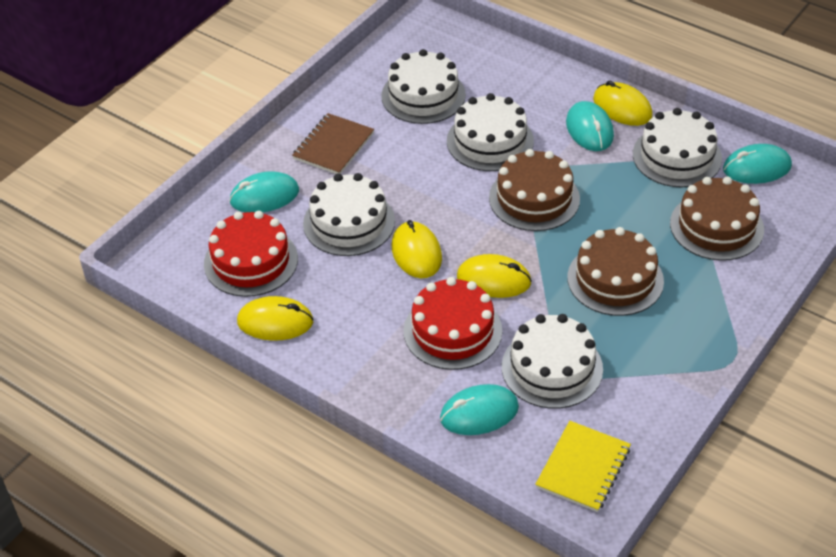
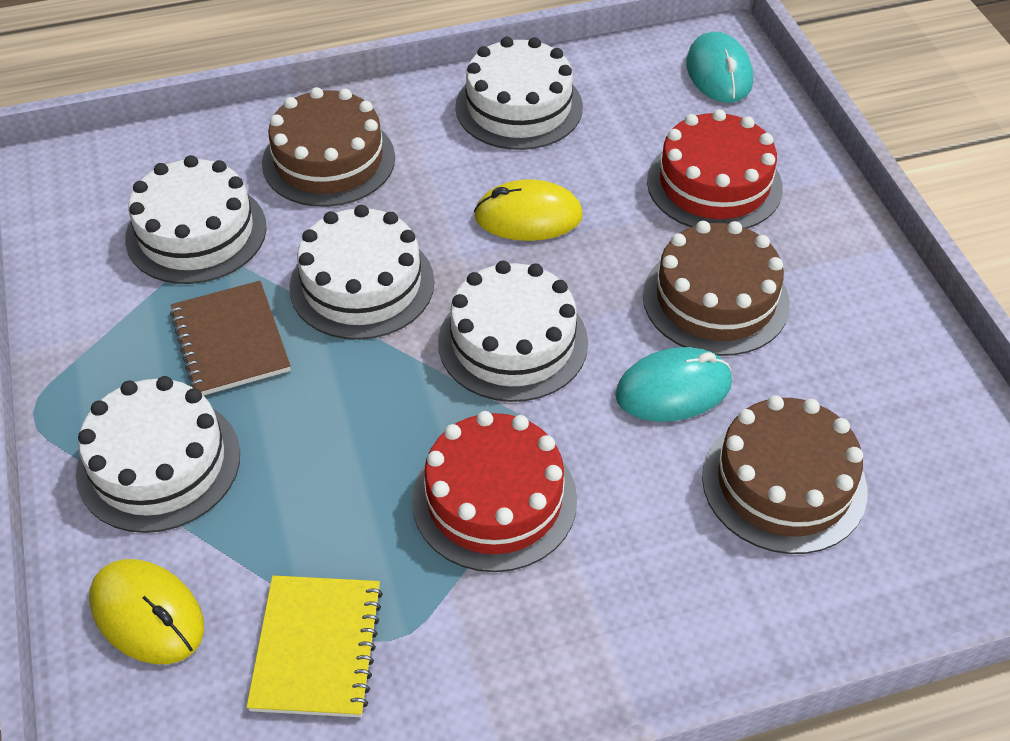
turquoise mouse: 4 -> 2
yellow mouse: 4 -> 2

